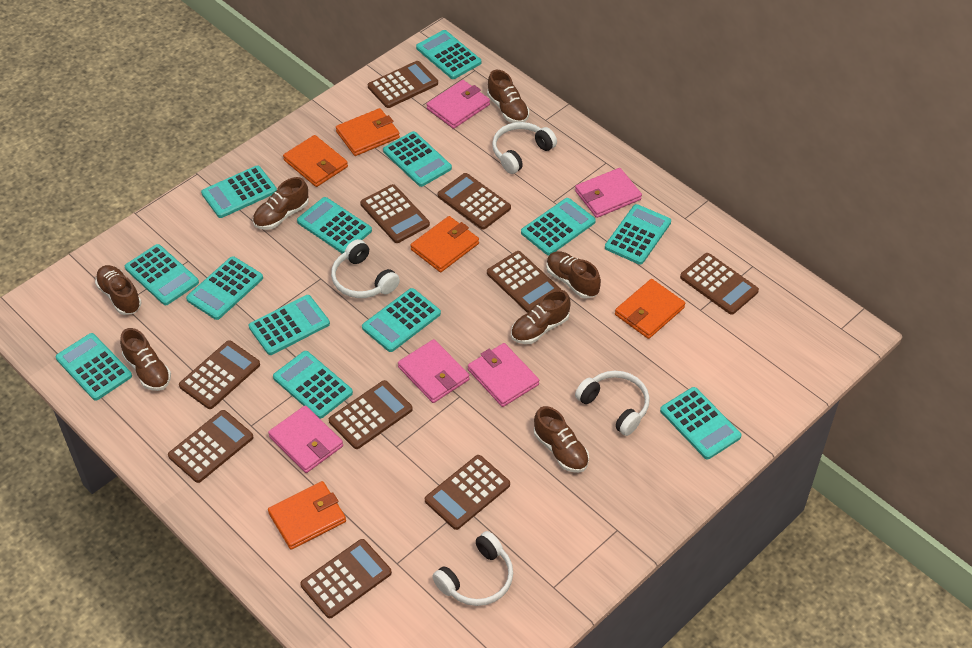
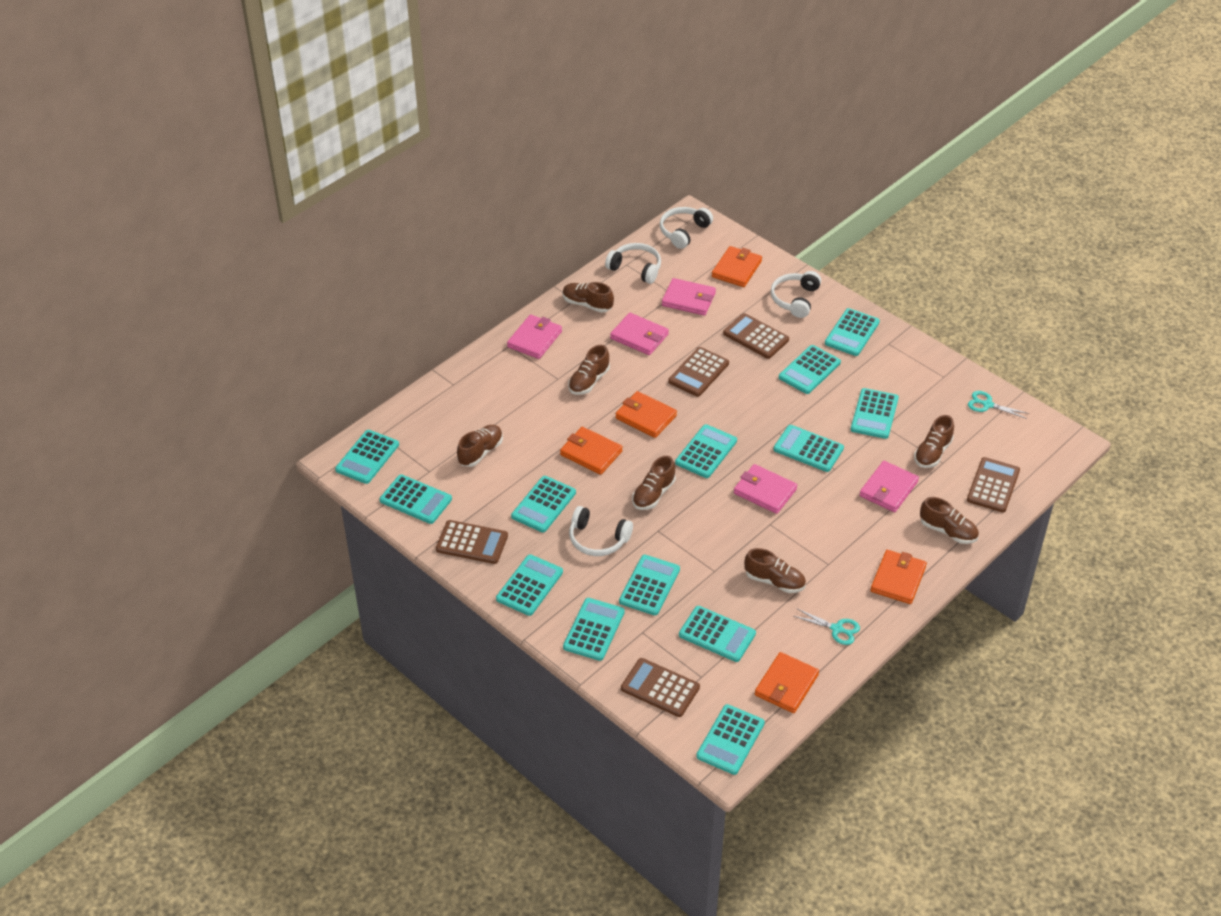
brown calculator: 10 -> 5
turquoise scissors: 0 -> 2

